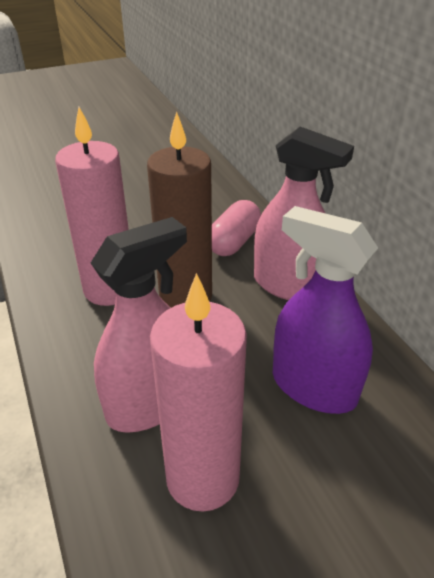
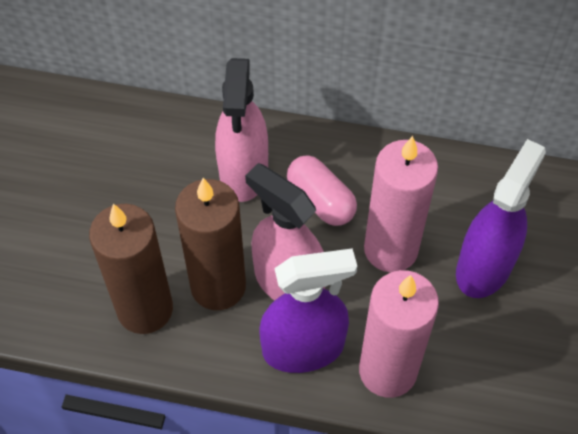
brown candle: 1 -> 2
purple spray bottle: 1 -> 2

